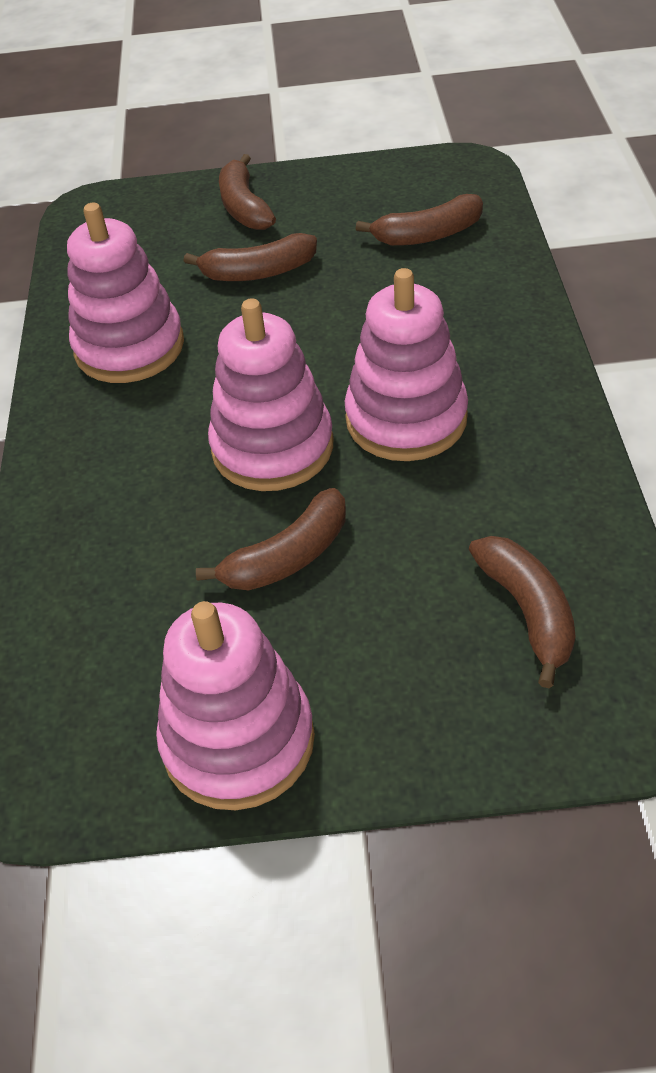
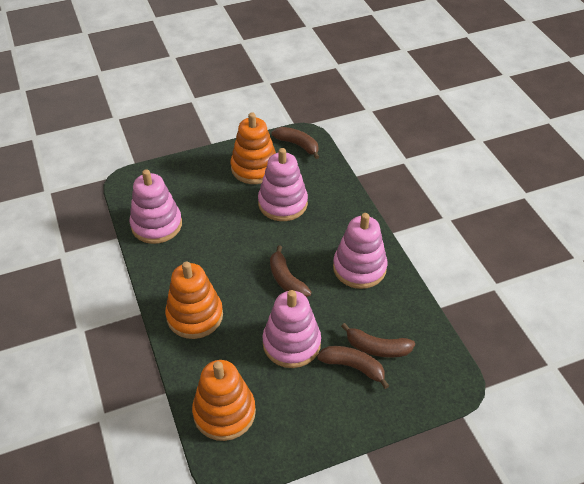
brown banana: 5 -> 4
orange stacking toy: 0 -> 3

